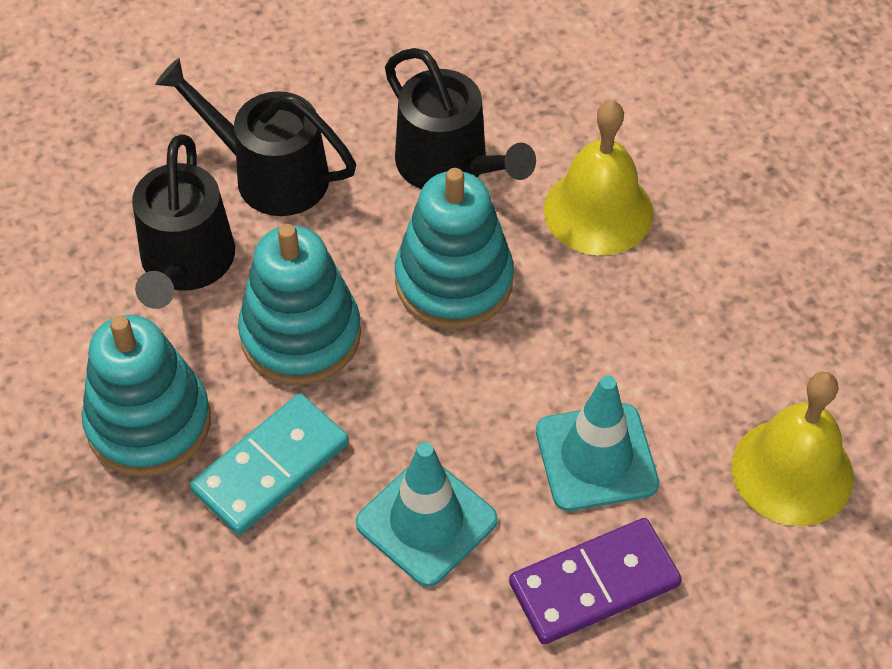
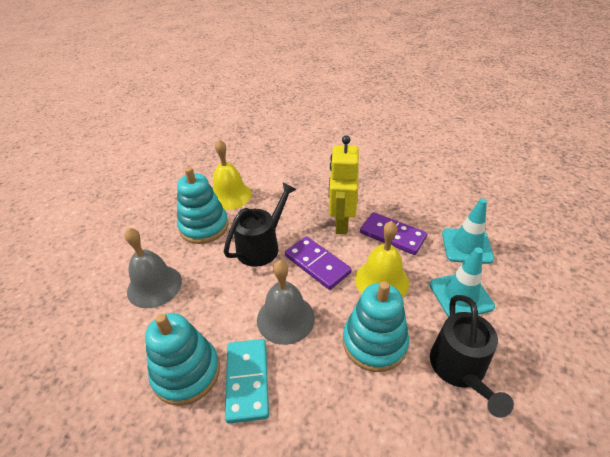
black watering can: 3 -> 2
grey bell: 0 -> 2
purple domino: 1 -> 2
yellow robot: 0 -> 1

